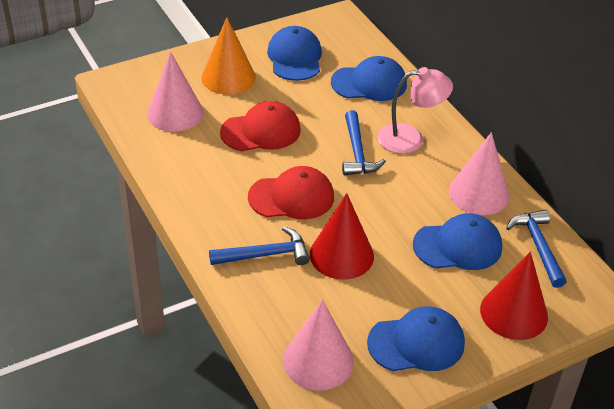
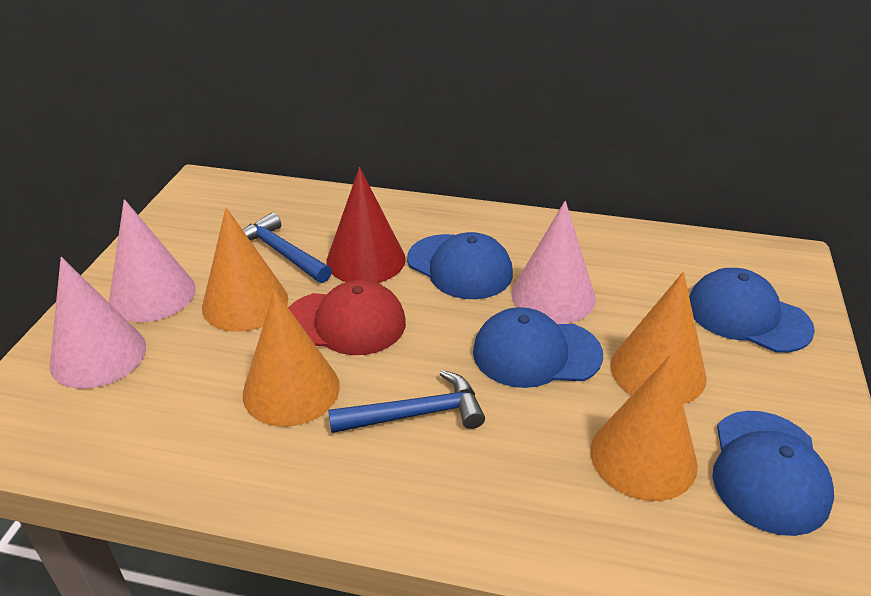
blue hammer: 3 -> 2
orange cone: 1 -> 4
pink lamp: 1 -> 0
red cap: 2 -> 1
red cone: 2 -> 1

